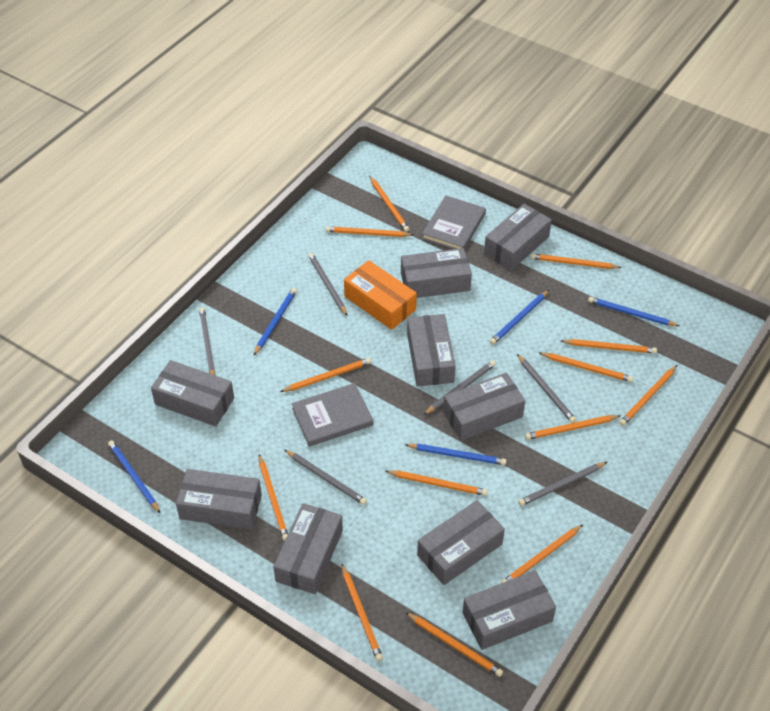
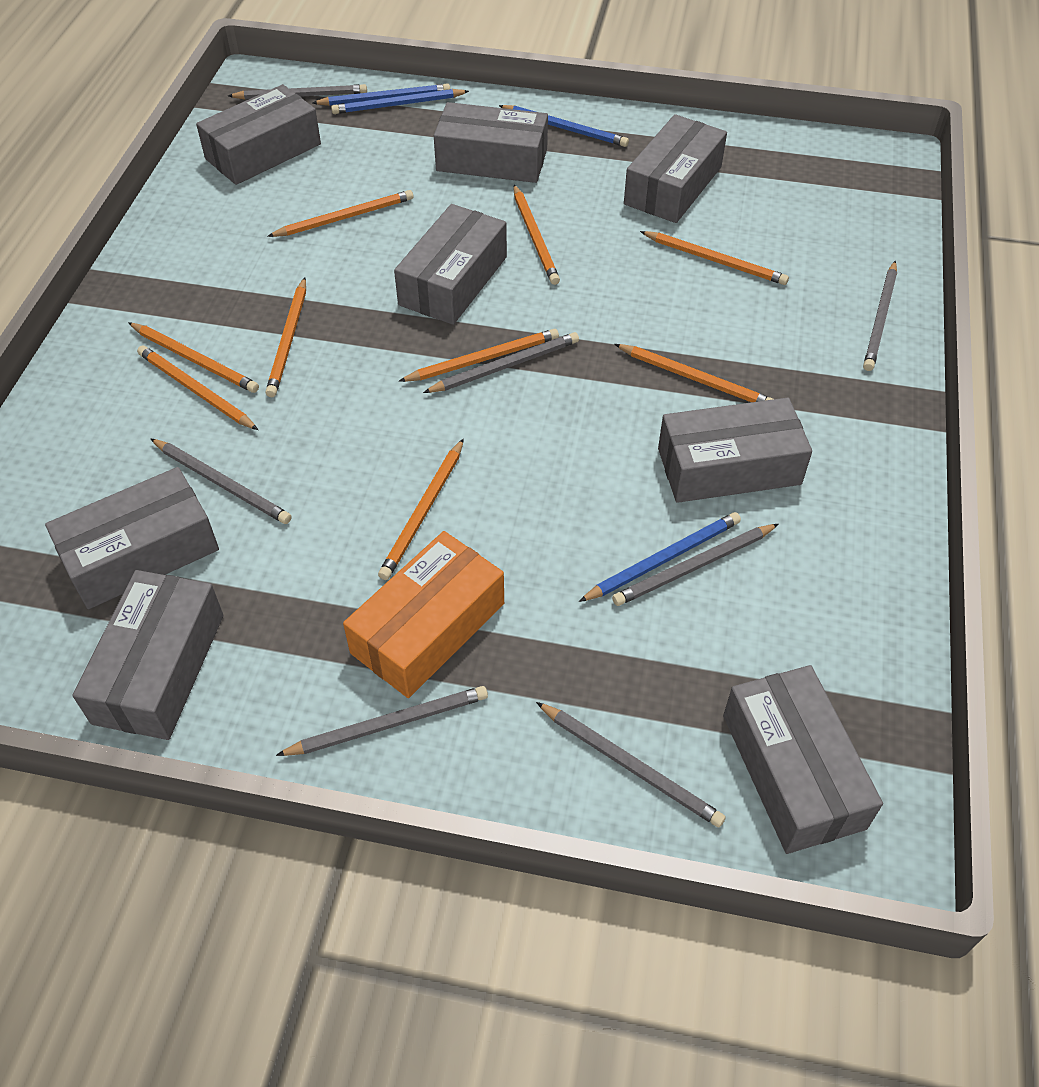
blue pencil: 5 -> 4
grey book: 2 -> 0
grey box: 9 -> 8
grey pencil: 6 -> 7
orange pencil: 13 -> 9

